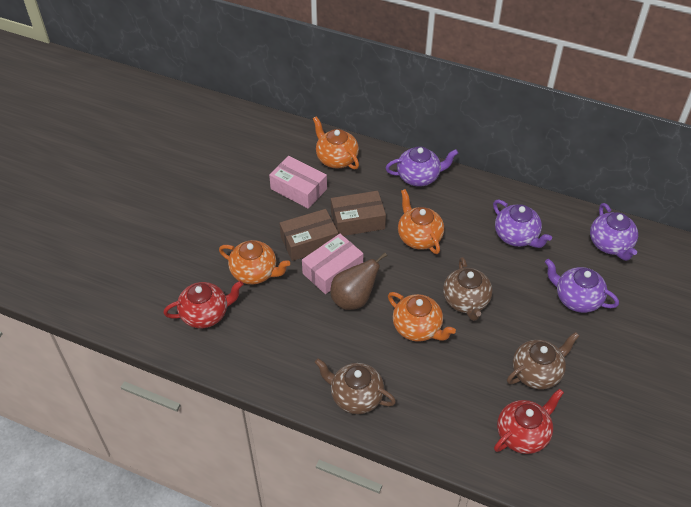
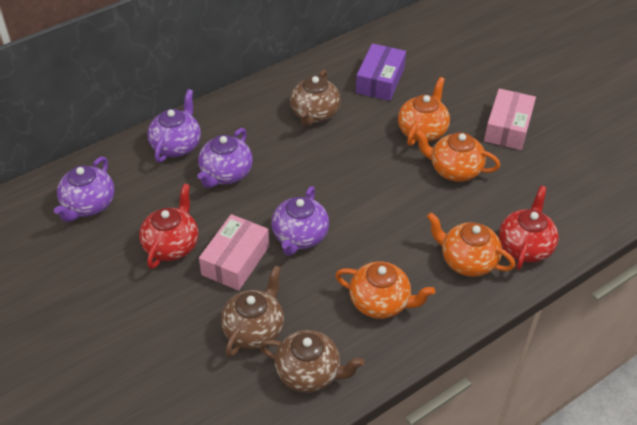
brown box: 2 -> 0
brown pear: 1 -> 0
purple box: 0 -> 1

